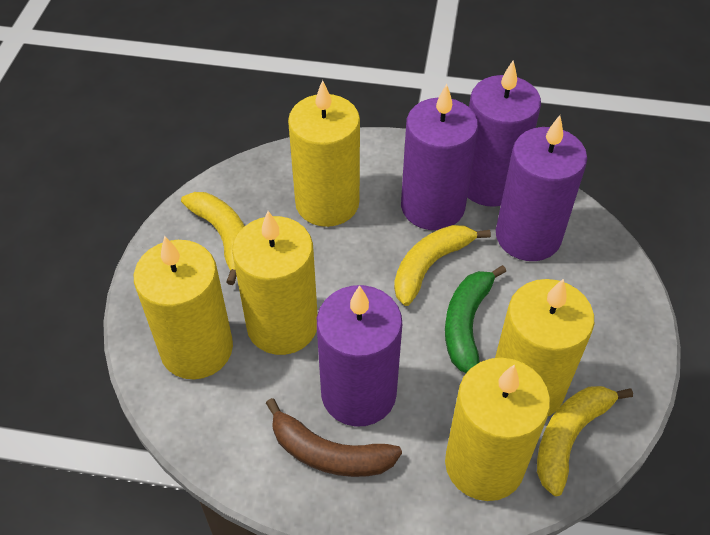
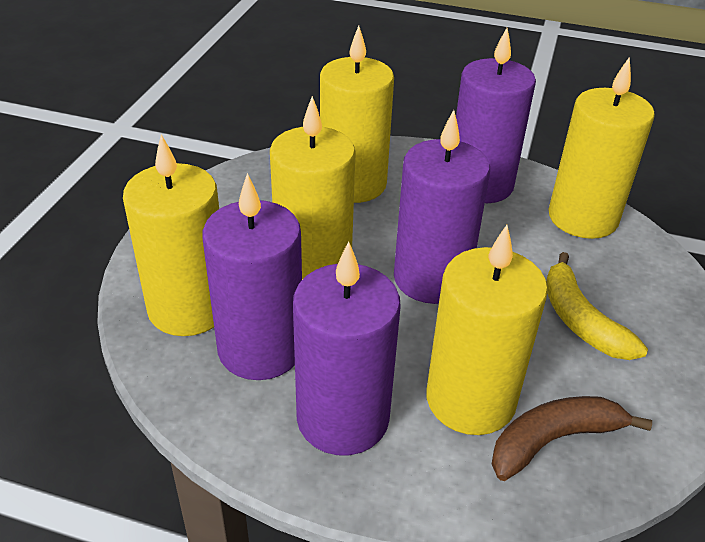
green banana: 1 -> 0
yellow banana: 3 -> 1

